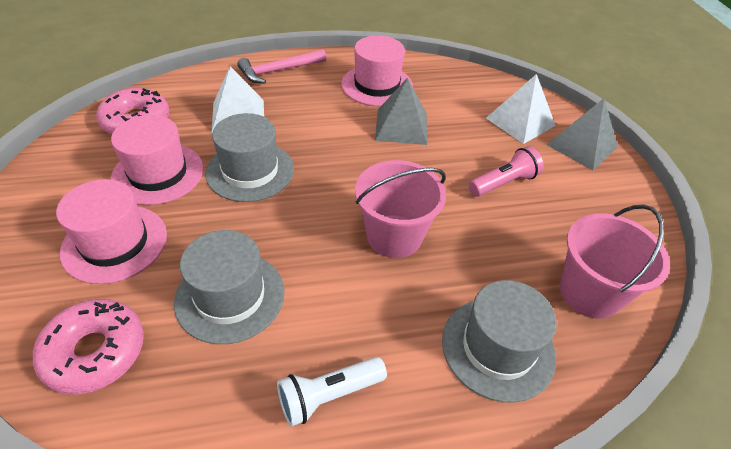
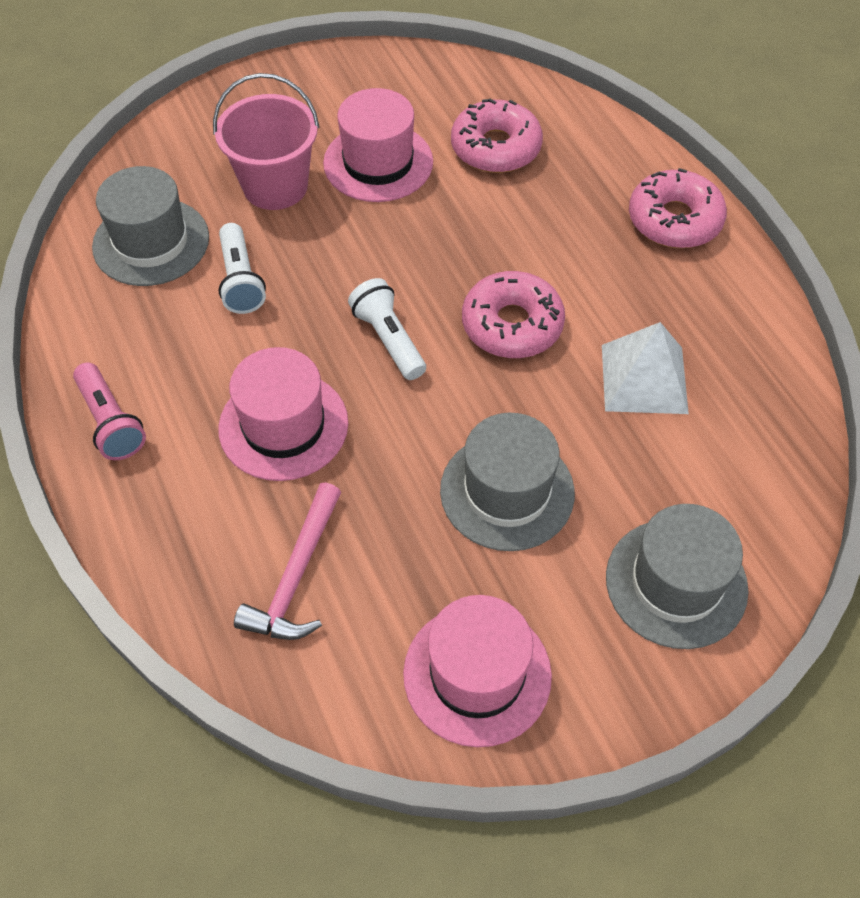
grey pyramid: 2 -> 0
pink bucket: 2 -> 1
pink donut: 2 -> 3
white flashlight: 1 -> 2
white pyramid: 2 -> 1

